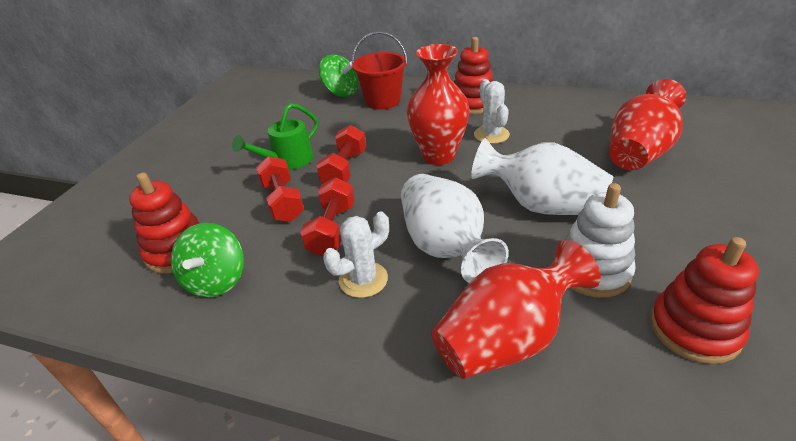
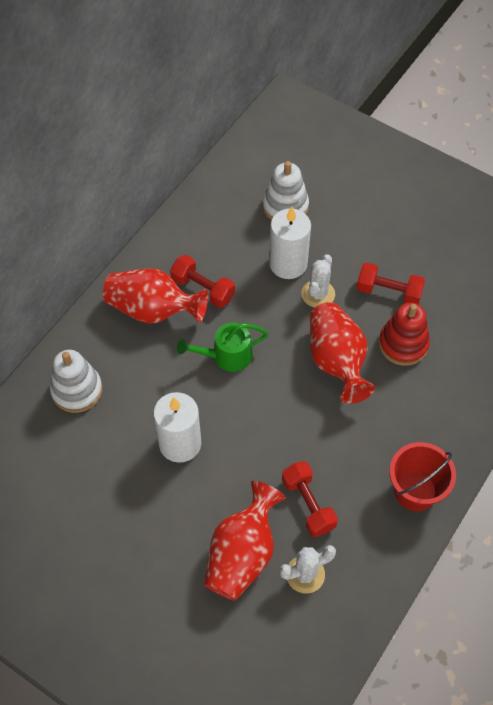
green spinning top: 2 -> 0
red stacking toy: 3 -> 1
white candle: 0 -> 2
white stacking toy: 1 -> 2
white vase: 2 -> 0

